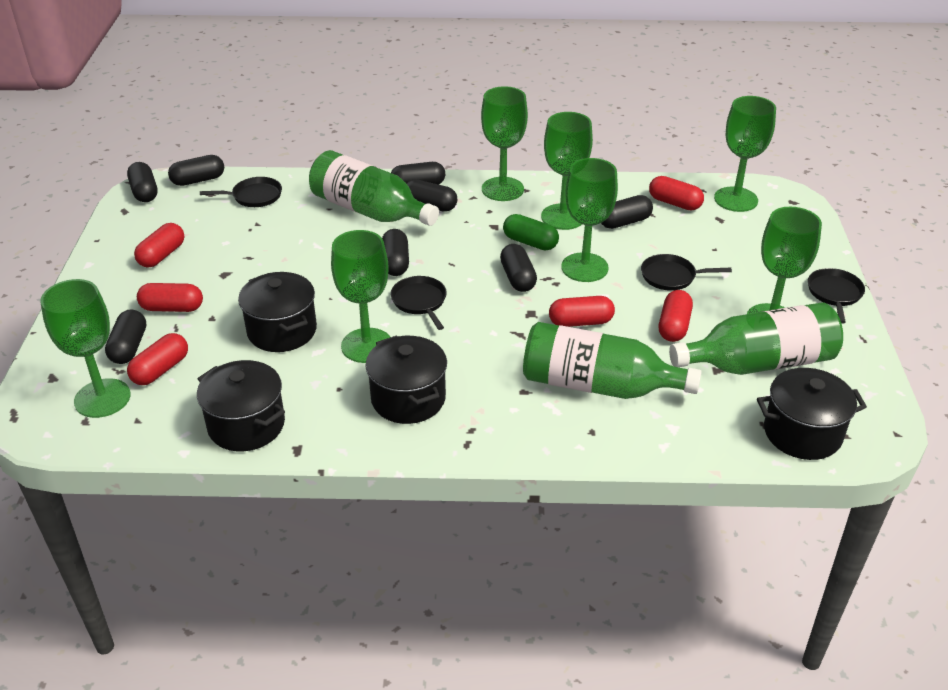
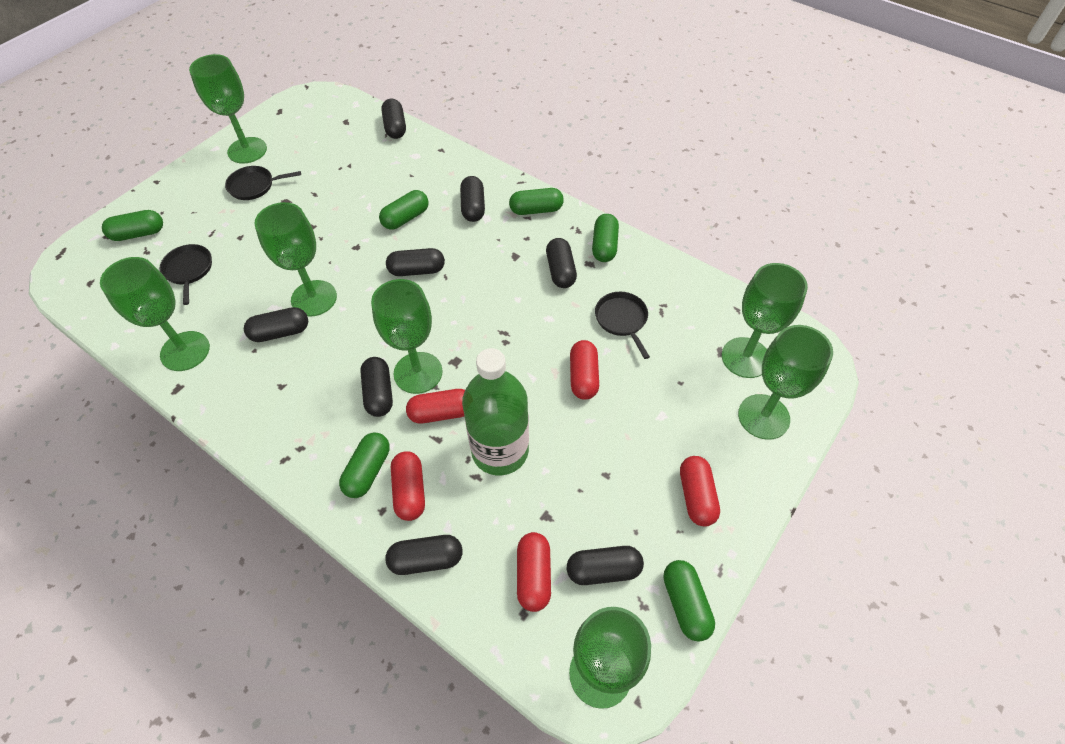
black pan: 4 -> 3
black pot: 4 -> 0
green bottle: 3 -> 1
green capsule: 1 -> 6
red capsule: 6 -> 5

